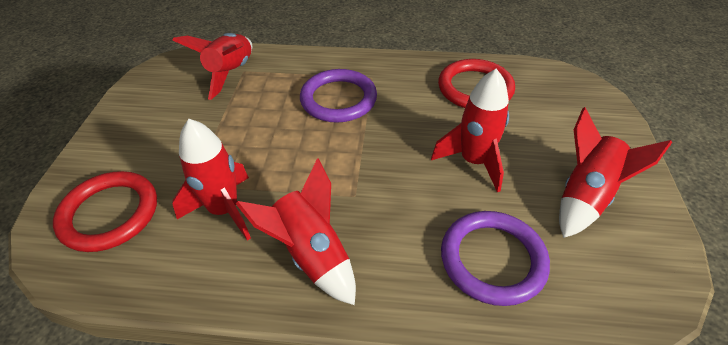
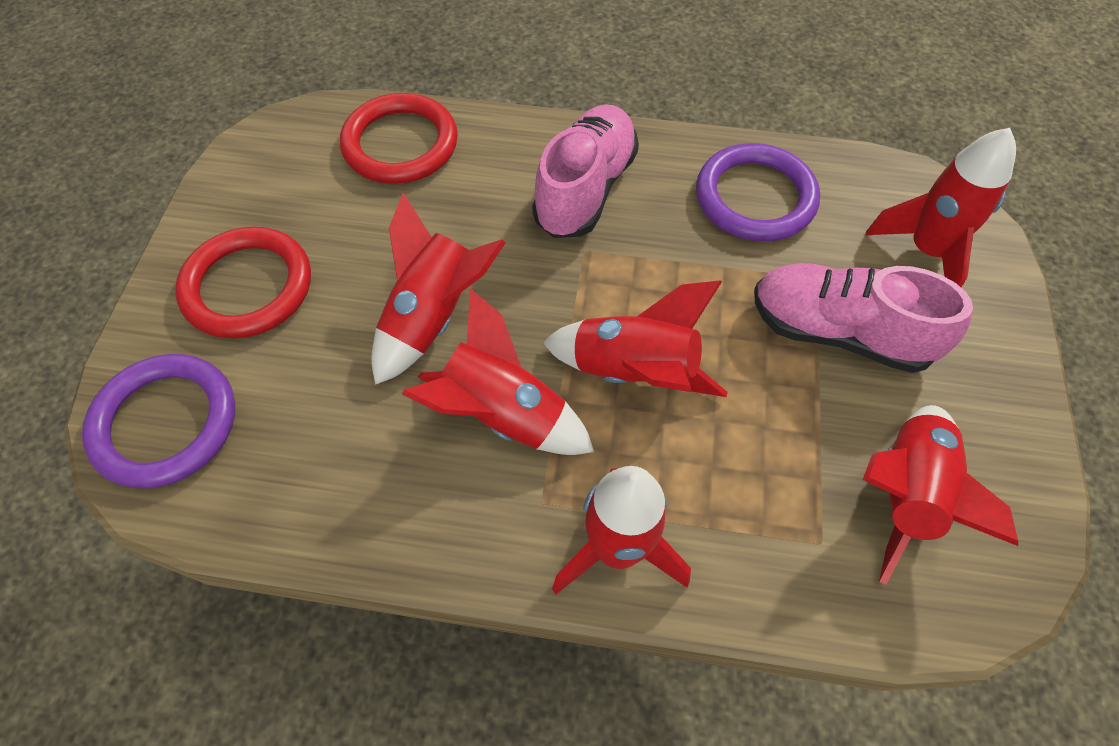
pink shoe: 0 -> 2
red rocket: 5 -> 6

